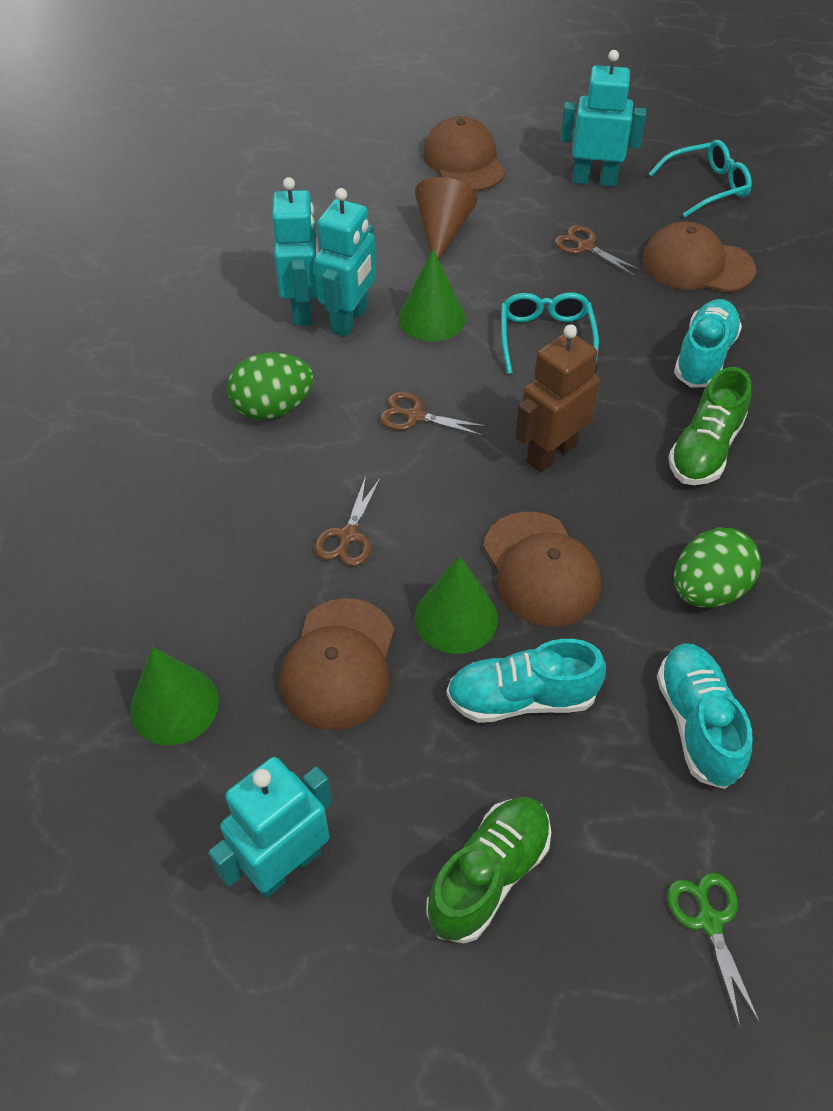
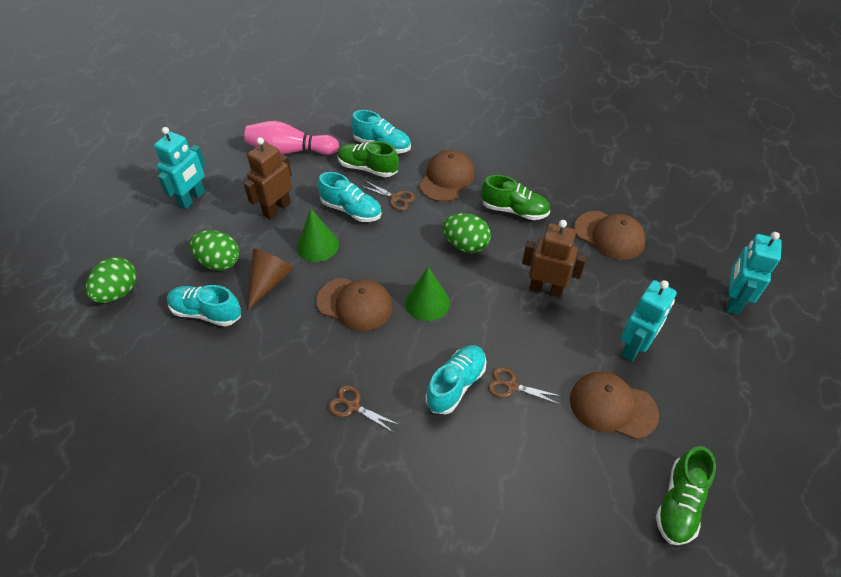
brown robot: 1 -> 2
green cone: 3 -> 2
green egg: 2 -> 3
green scissors: 1 -> 0
green shoe: 2 -> 3
pink bowling pin: 0 -> 1
turquoise glasses: 2 -> 0
turquoise robot: 4 -> 3
turquoise shoe: 3 -> 4

